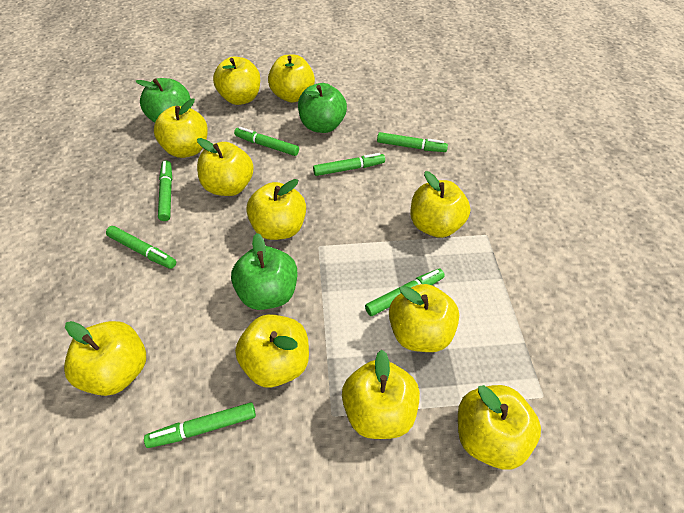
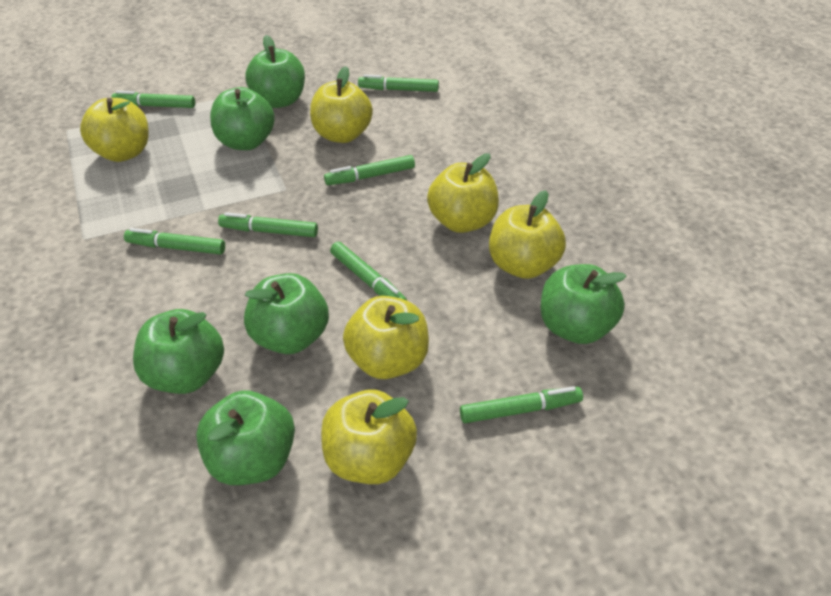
green apple: 3 -> 6
yellow apple: 11 -> 6

